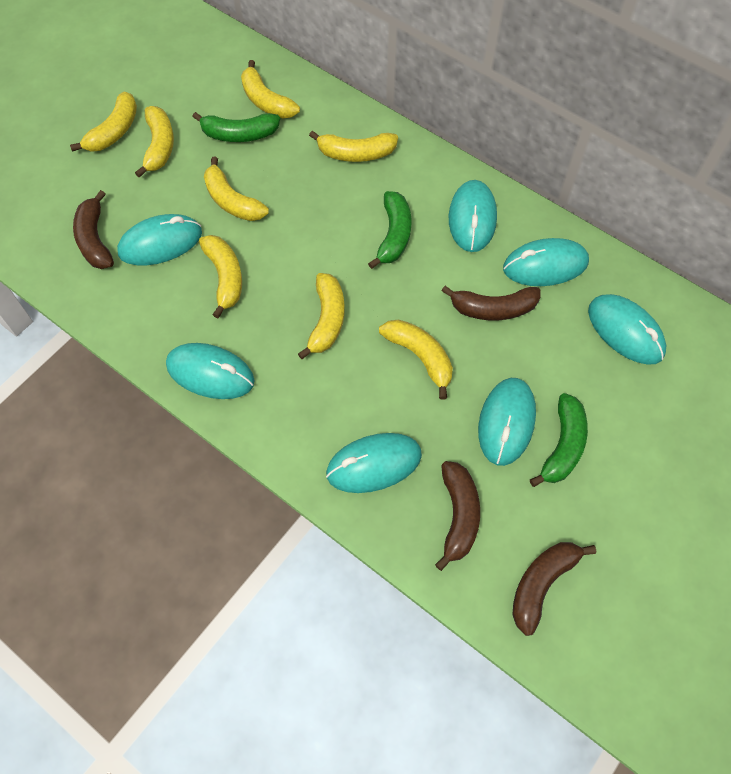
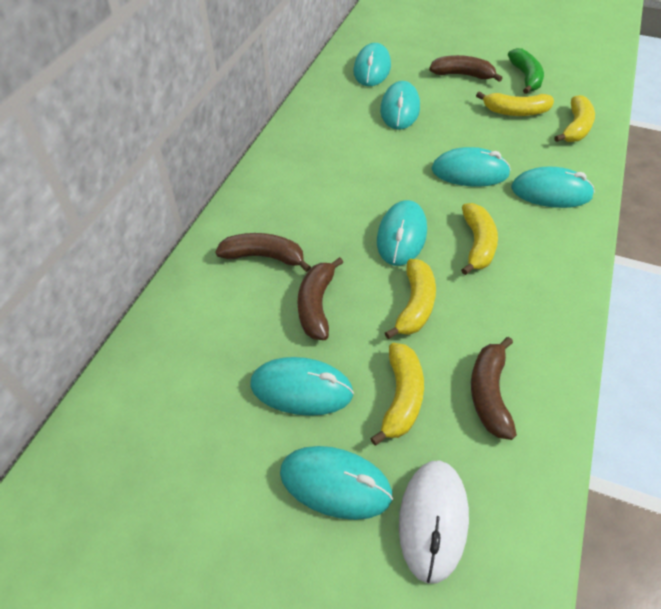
green banana: 3 -> 1
white mouse: 0 -> 1
yellow banana: 8 -> 5

